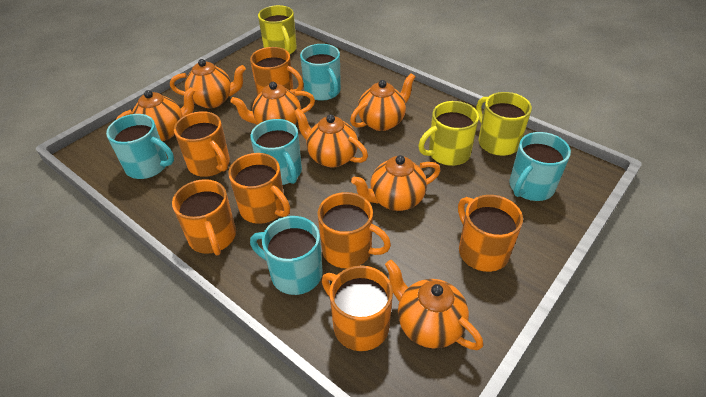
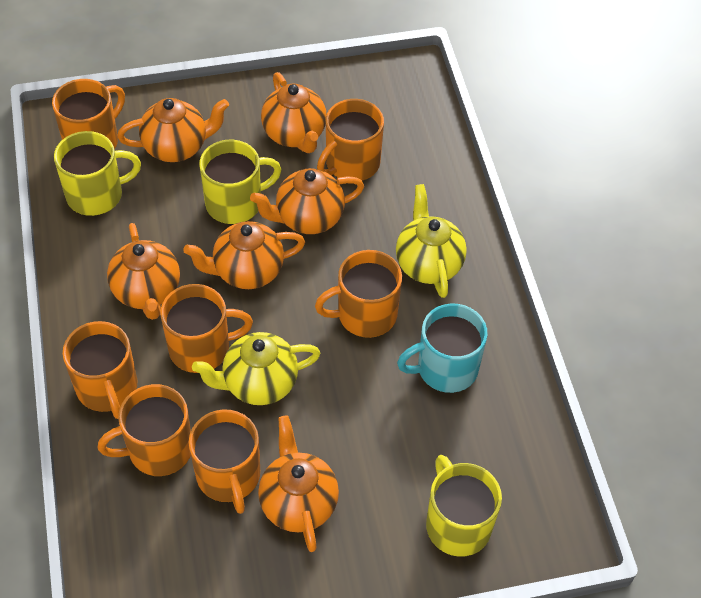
orange teapot: 7 -> 6
turquoise mug: 5 -> 1
yellow teapot: 0 -> 2

